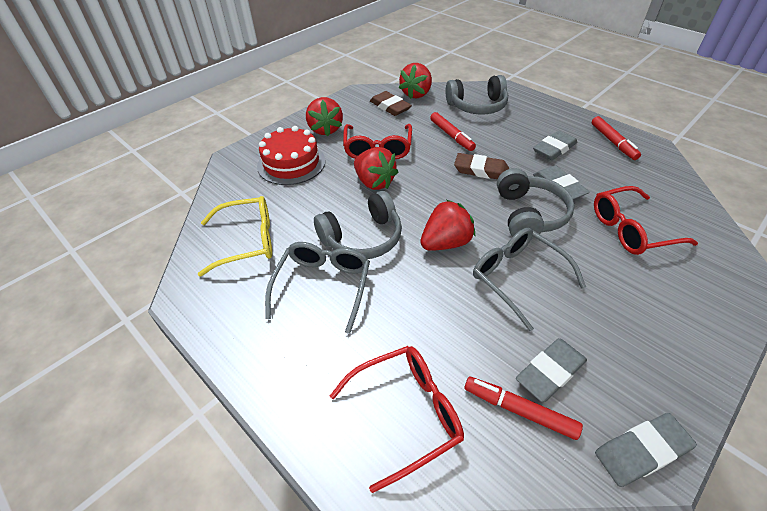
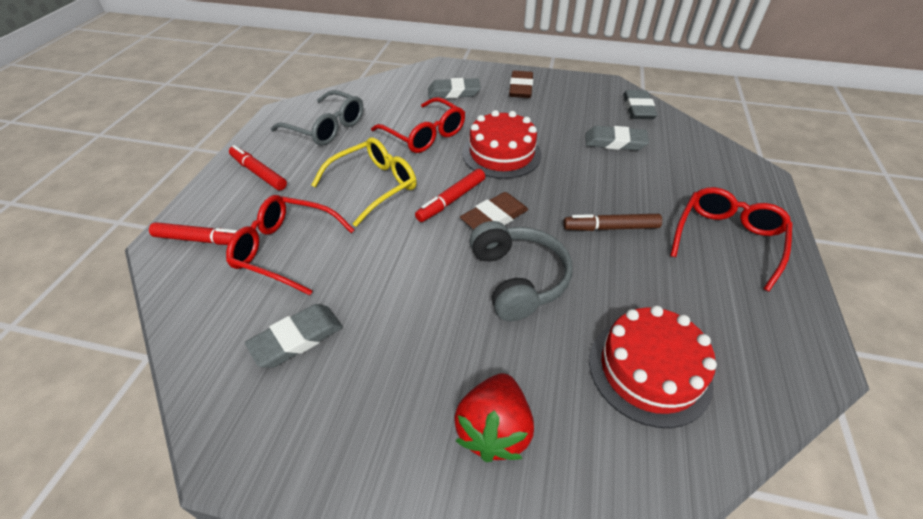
brown marker: 0 -> 1
grey glasses: 2 -> 1
grey headphones: 3 -> 1
red cake: 1 -> 2
red strawberry: 4 -> 1

